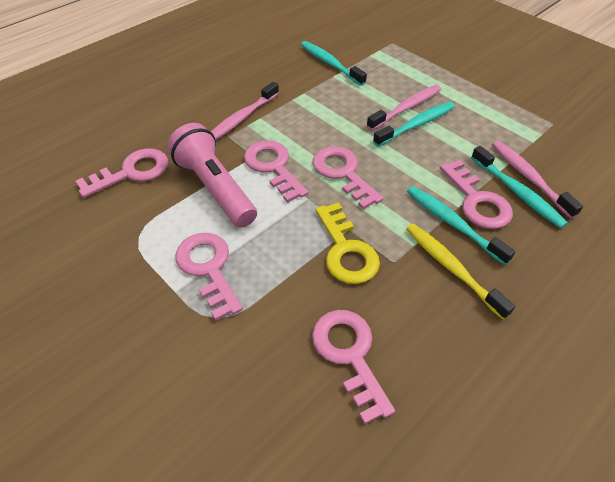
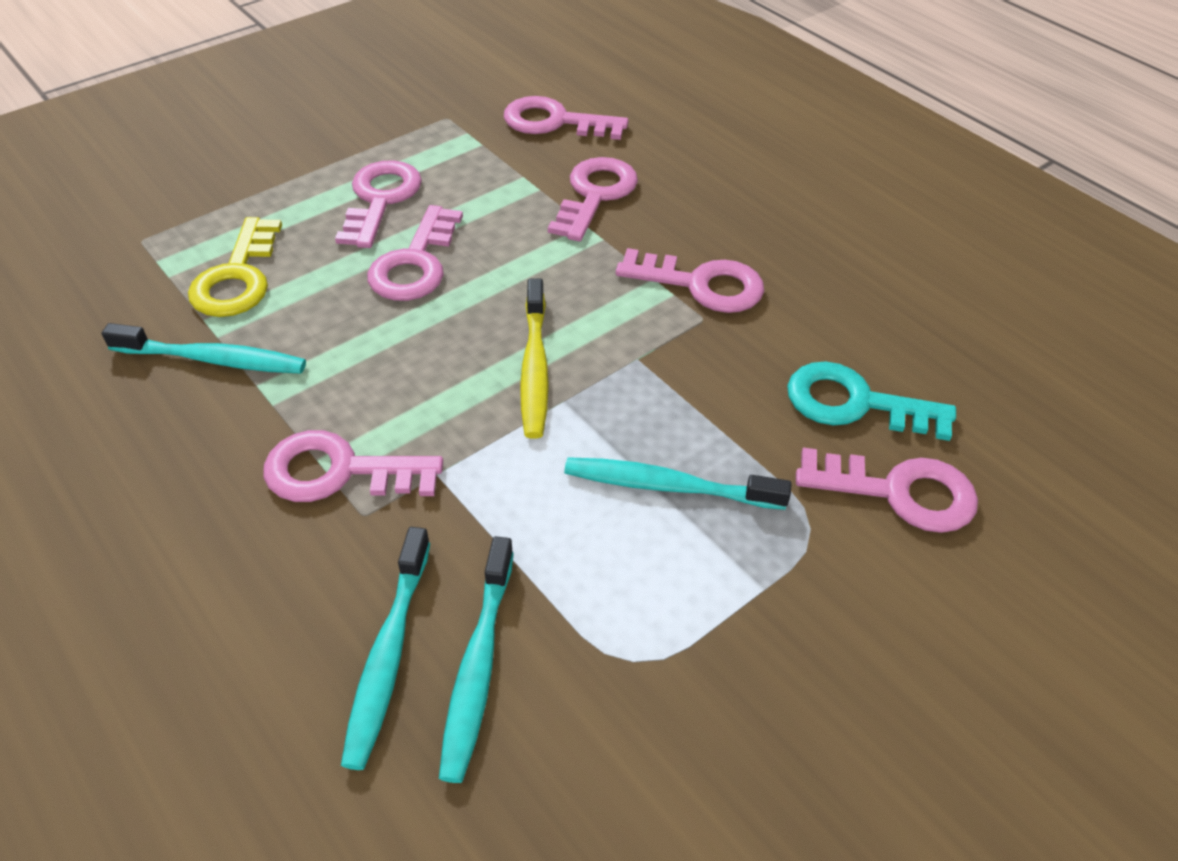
pink flashlight: 1 -> 0
pink key: 6 -> 7
pink toothbrush: 3 -> 0
turquoise key: 0 -> 1

